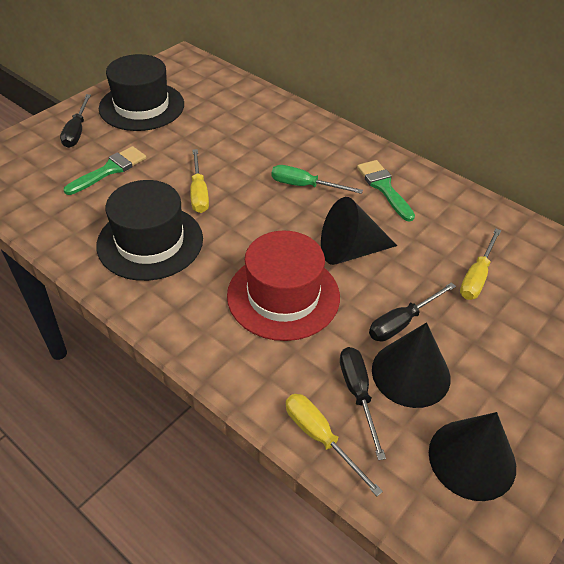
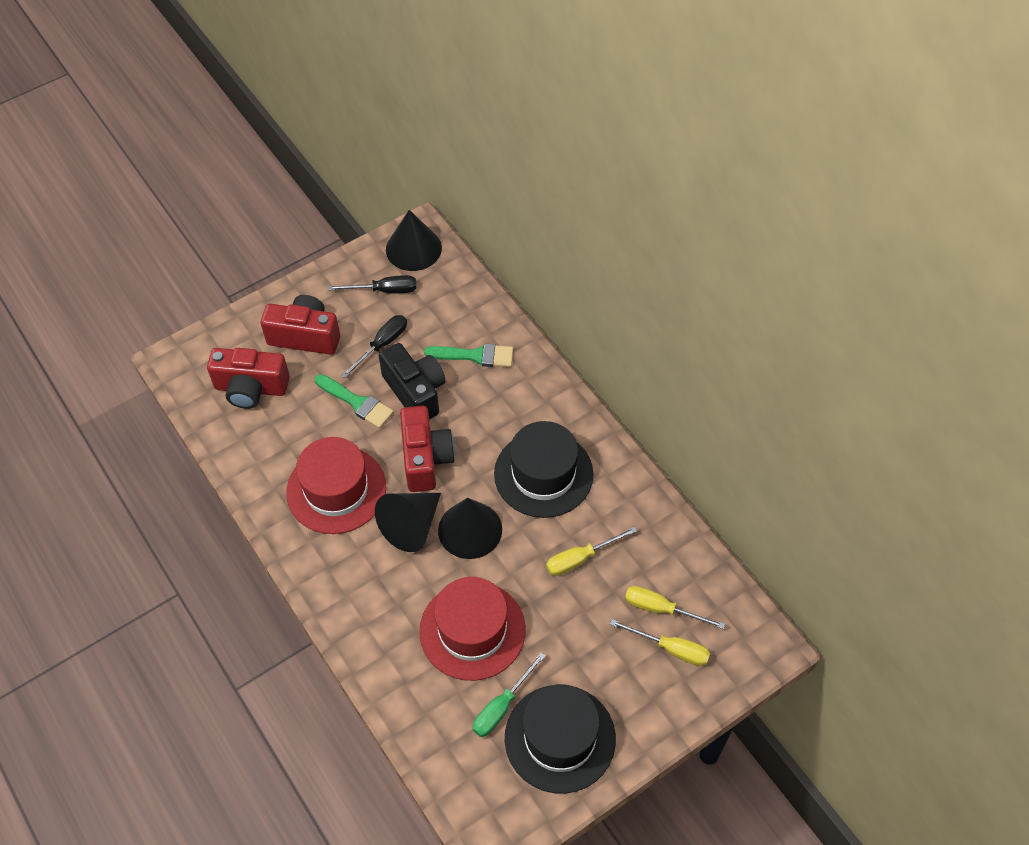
black camera: 0 -> 1
black screwdriver: 3 -> 2
red camera: 0 -> 3
red hat: 1 -> 2

